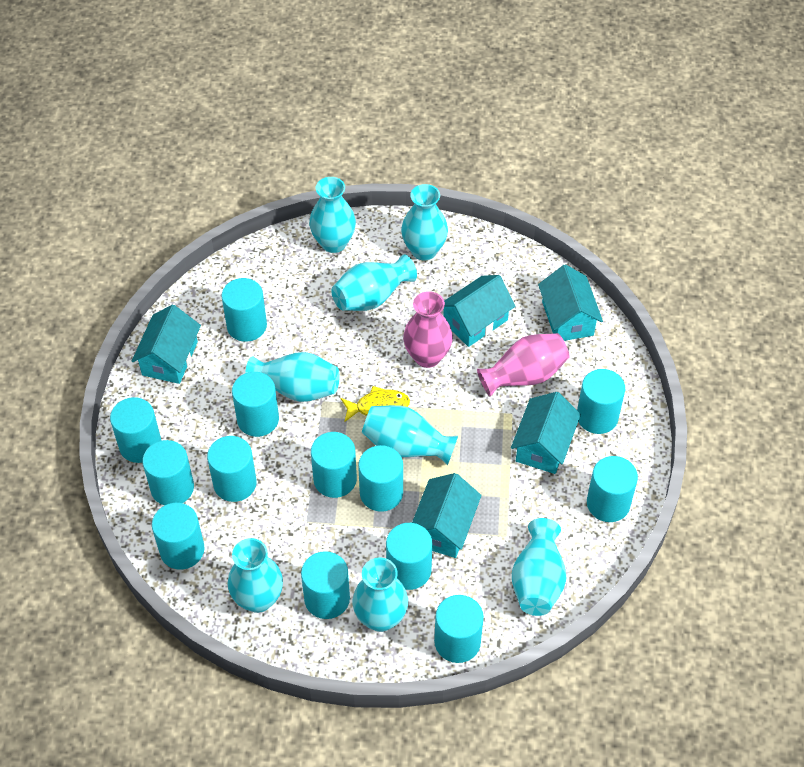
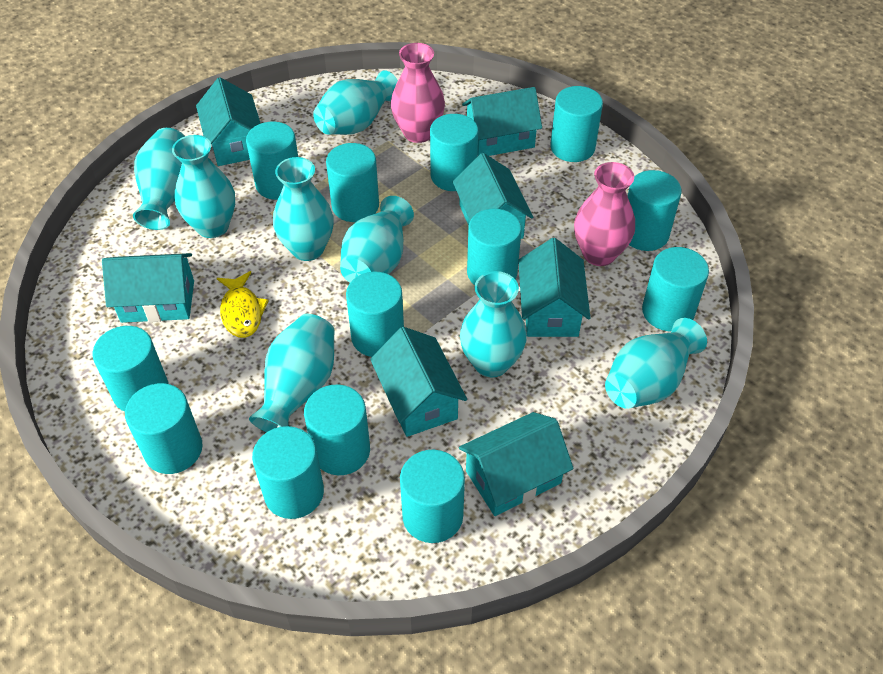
turquoise house: 5 -> 7

